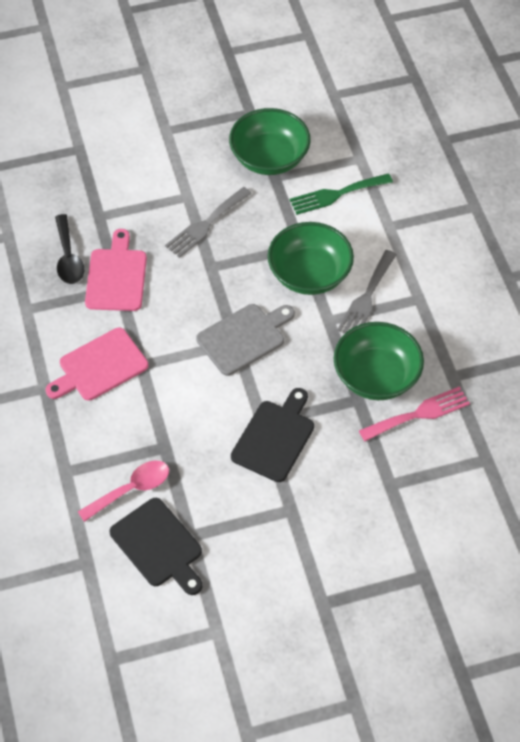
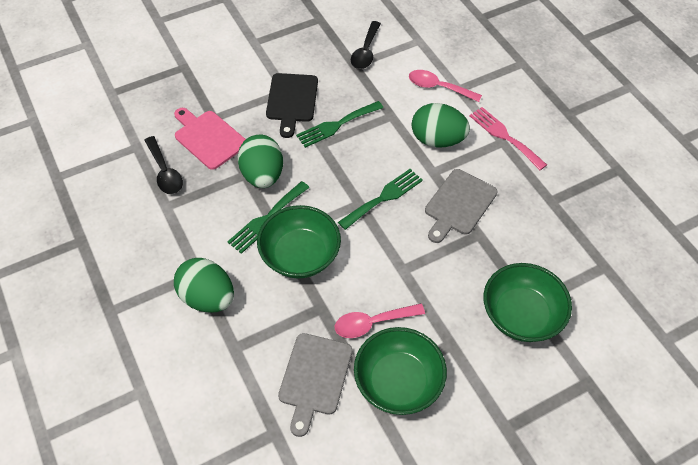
black cutting board: 2 -> 1
black spoon: 1 -> 2
green egg: 0 -> 3
green fork: 1 -> 3
grey cutting board: 1 -> 2
grey fork: 2 -> 0
pink cutting board: 2 -> 1
pink spoon: 1 -> 2

